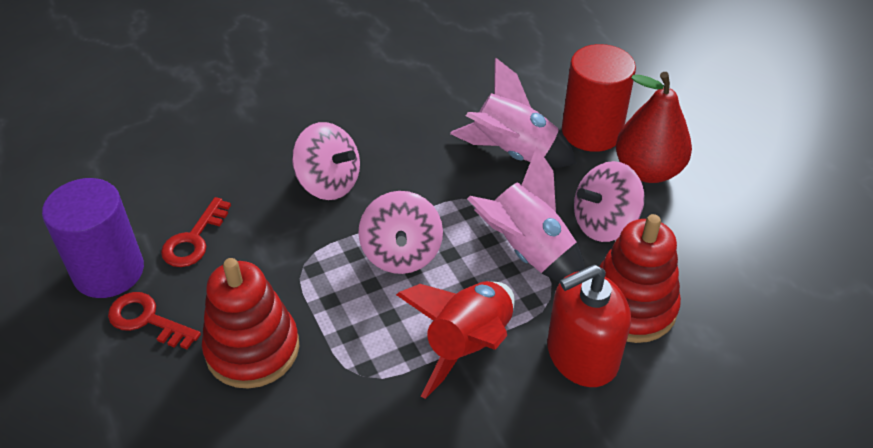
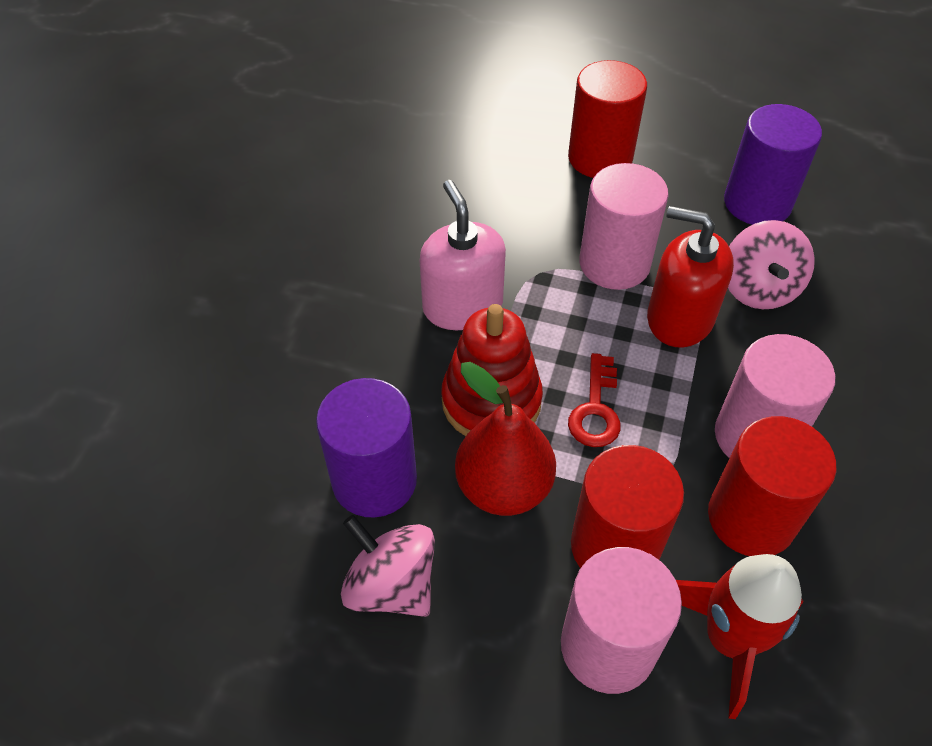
pink cylinder: 0 -> 3
pink rocket: 2 -> 0
pink soap dispenser: 0 -> 1
pink spinning top: 3 -> 2
purple cylinder: 1 -> 2
red cylinder: 1 -> 3
red key: 2 -> 1
red stacking toy: 2 -> 1

